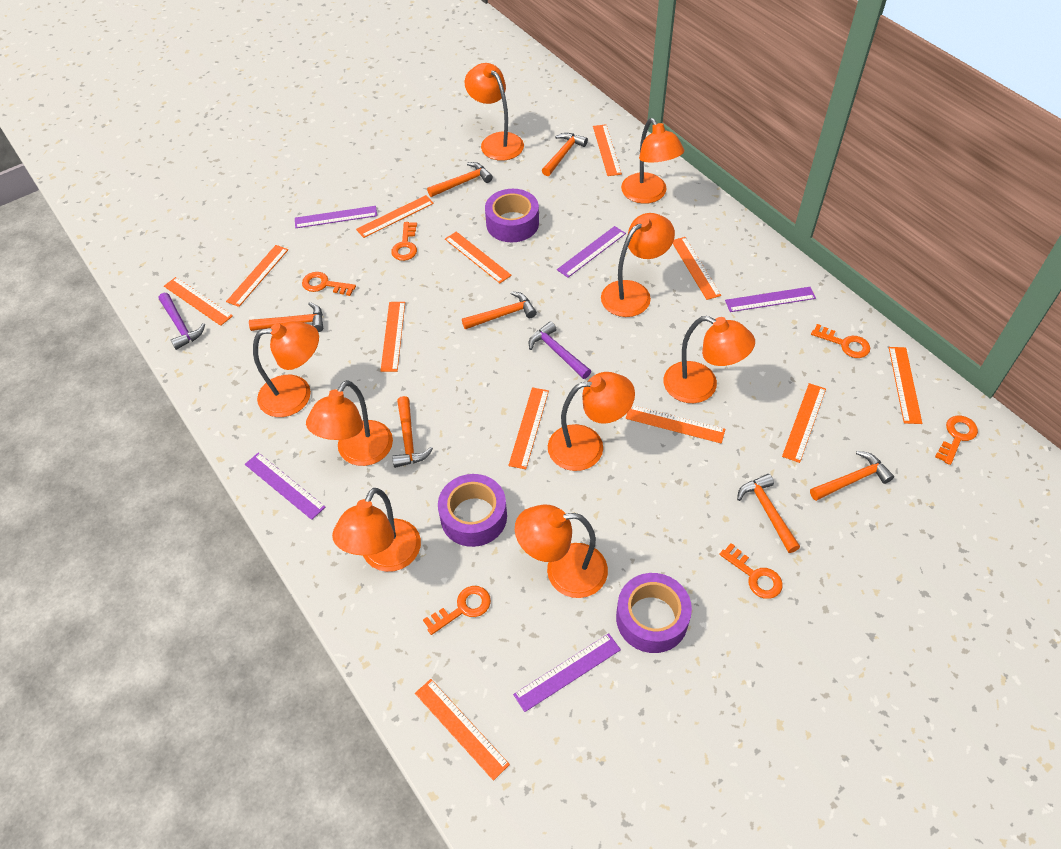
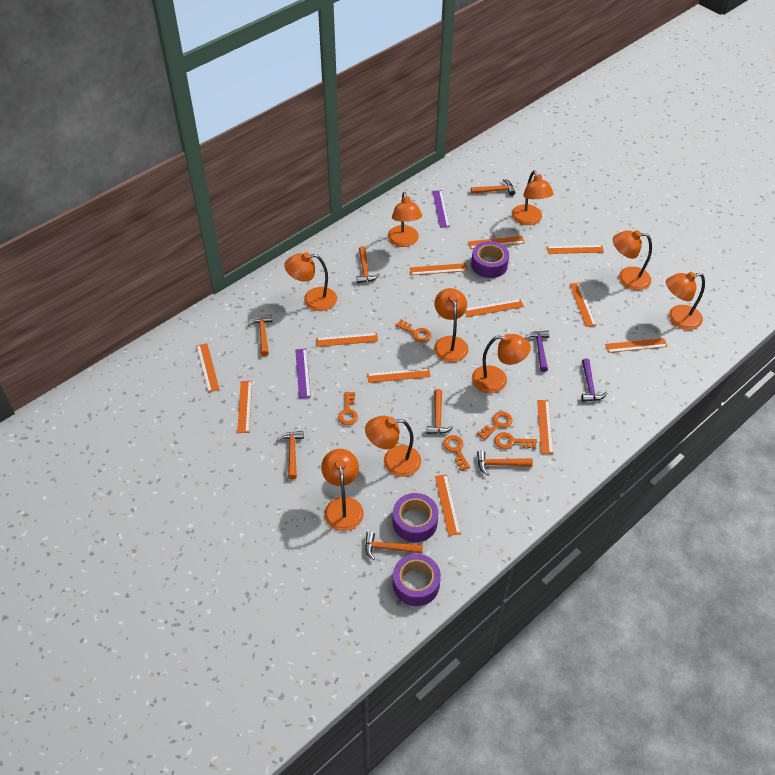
orange key: 6 -> 5
purple ruler: 5 -> 2

